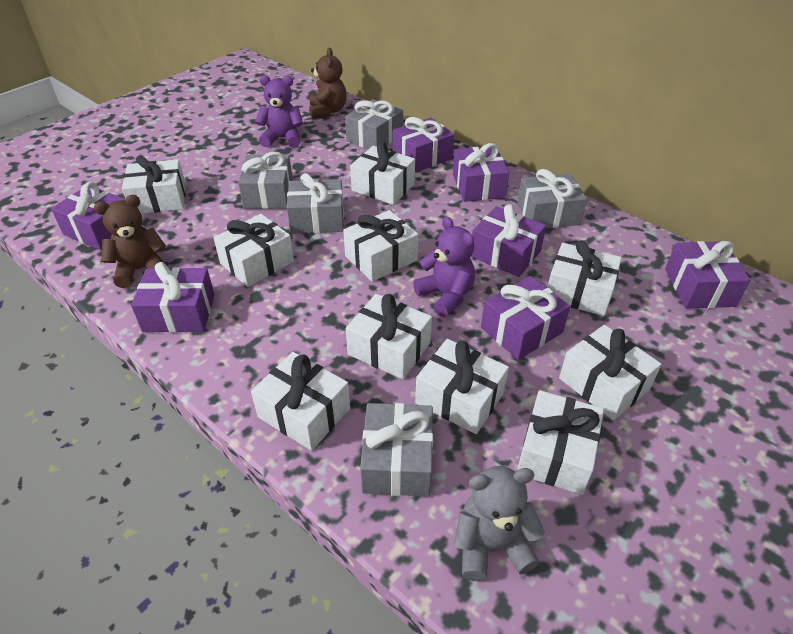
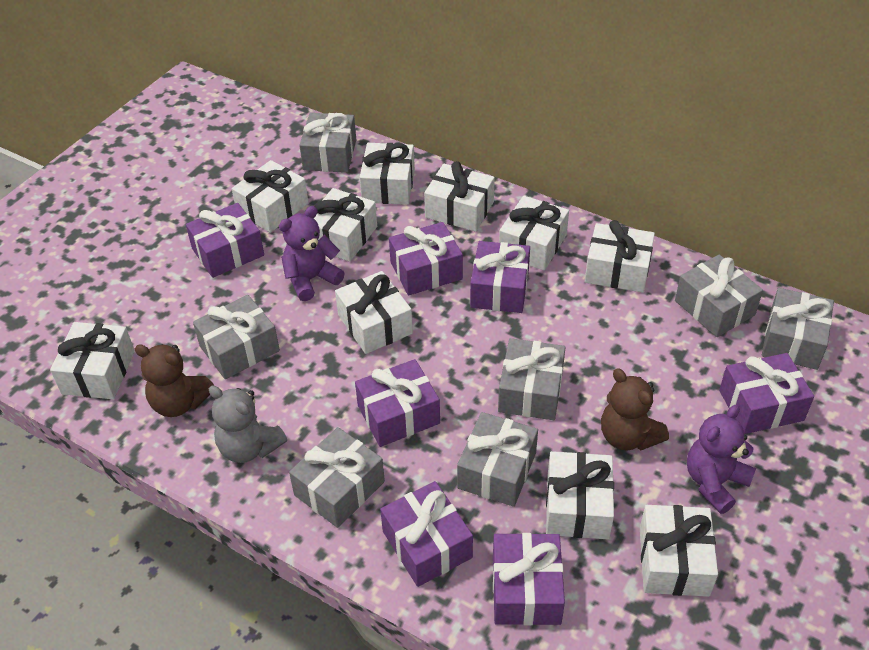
grey gift: 5 -> 7

